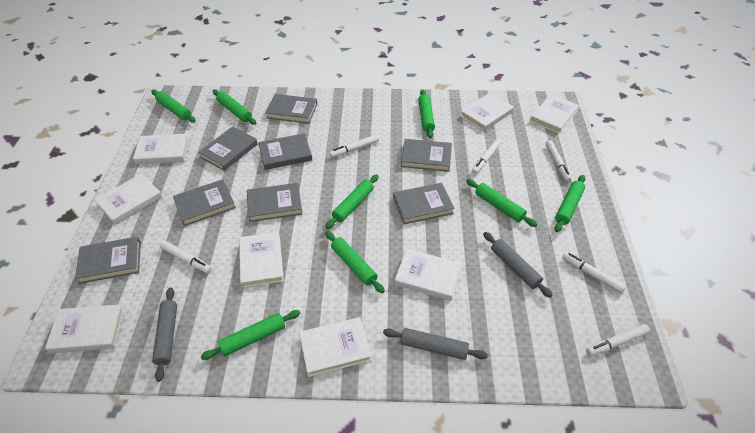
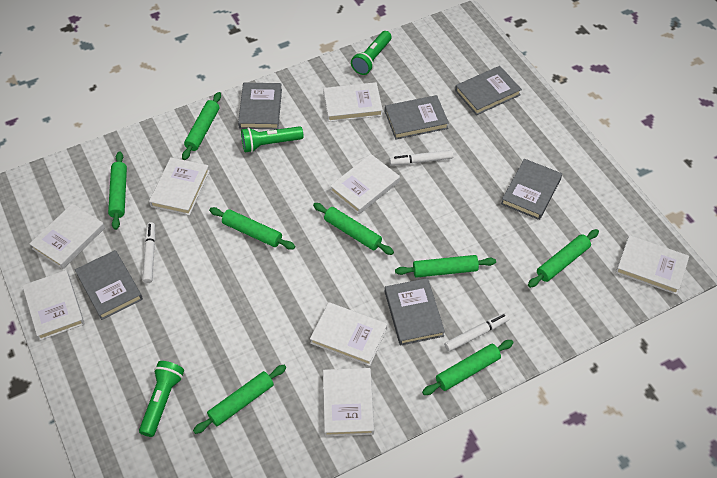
green flashlight: 0 -> 3
grey book: 8 -> 6
grey rolling pin: 3 -> 0
white marker: 6 -> 3

